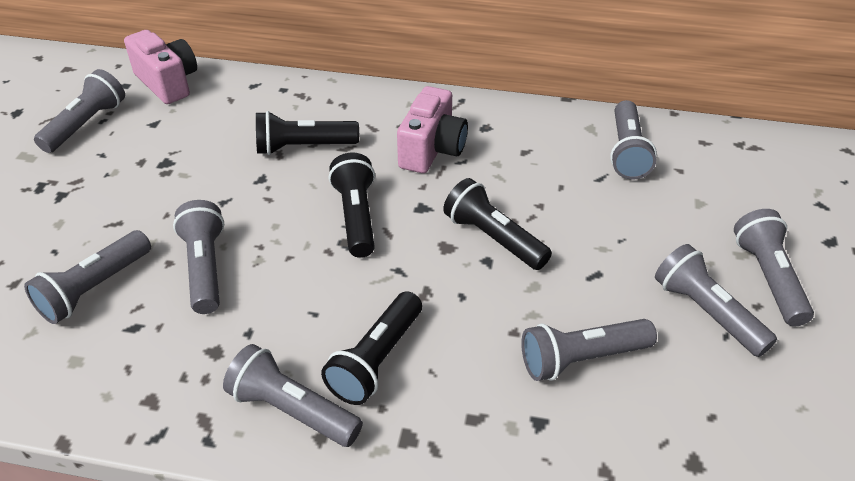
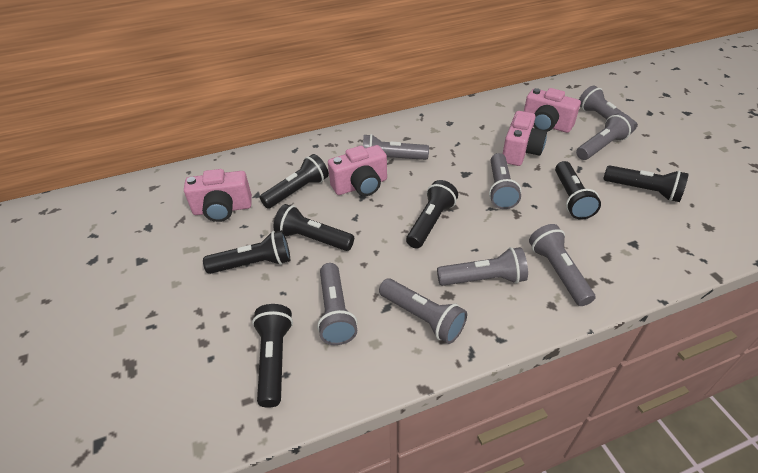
black flashlight: 4 -> 7
pink camera: 2 -> 4

